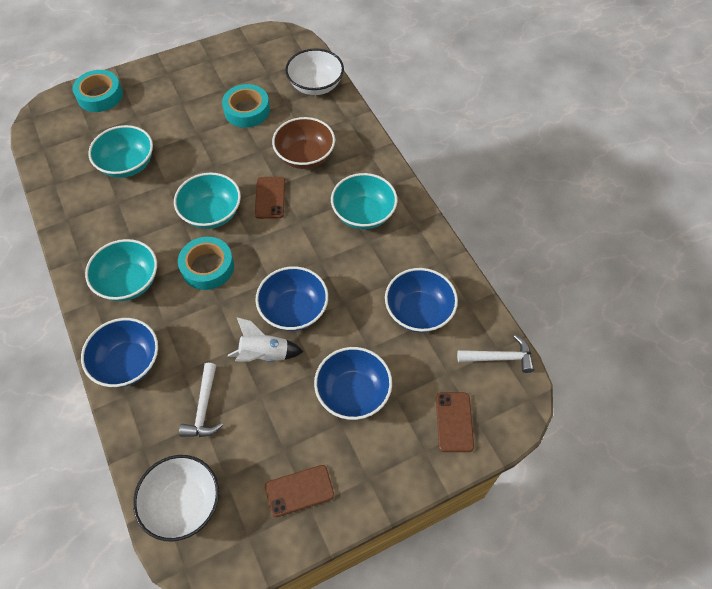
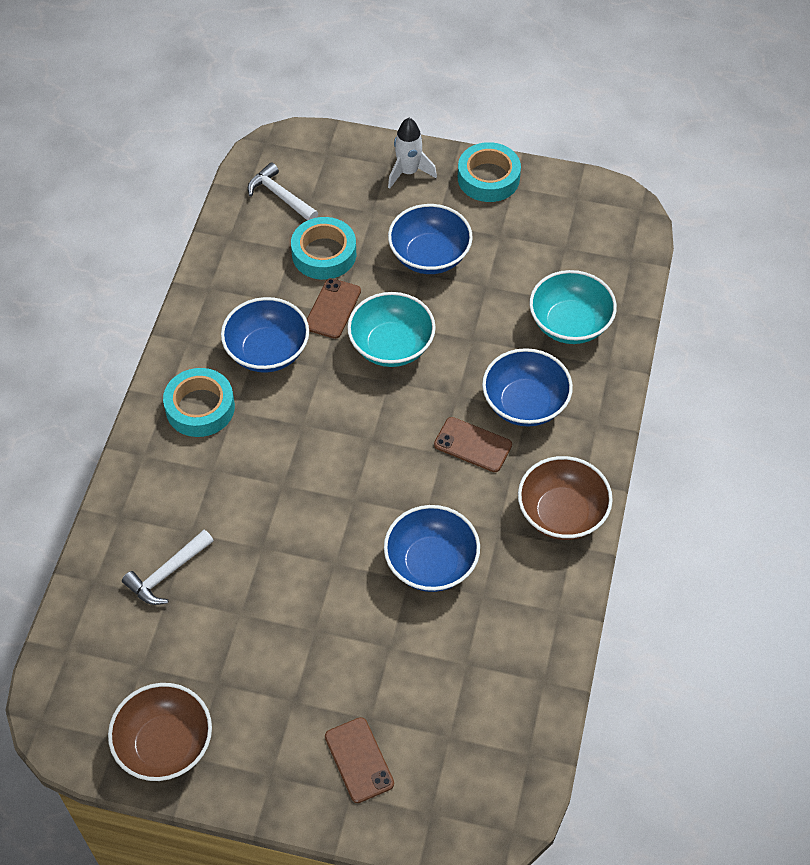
brown bowl: 1 -> 2
turquoise bowl: 4 -> 2
white bowl: 2 -> 0

